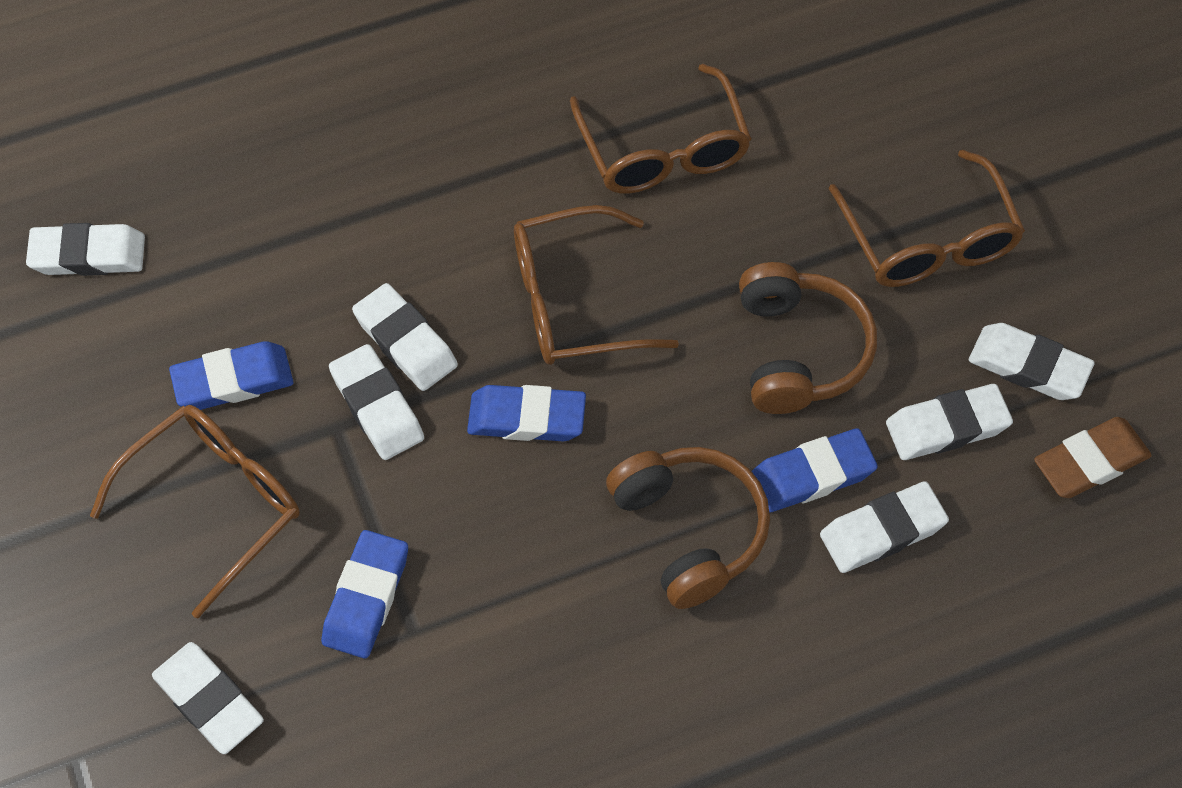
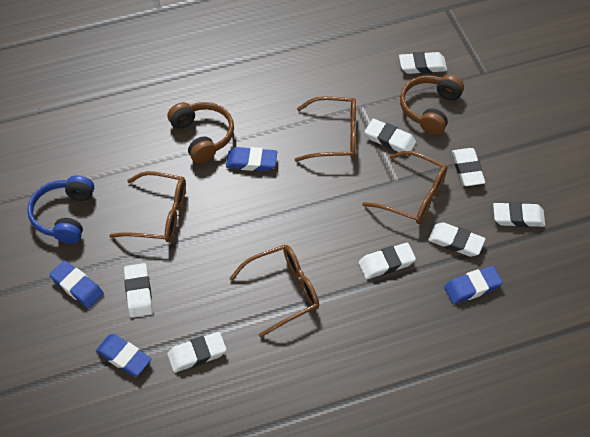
blue headphones: 0 -> 1
brown eraser: 1 -> 0
white eraser: 7 -> 8

